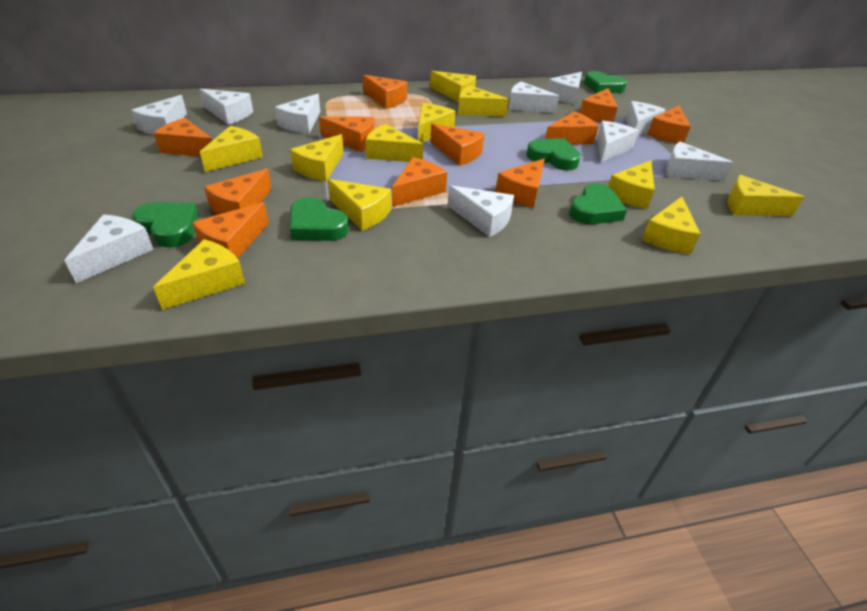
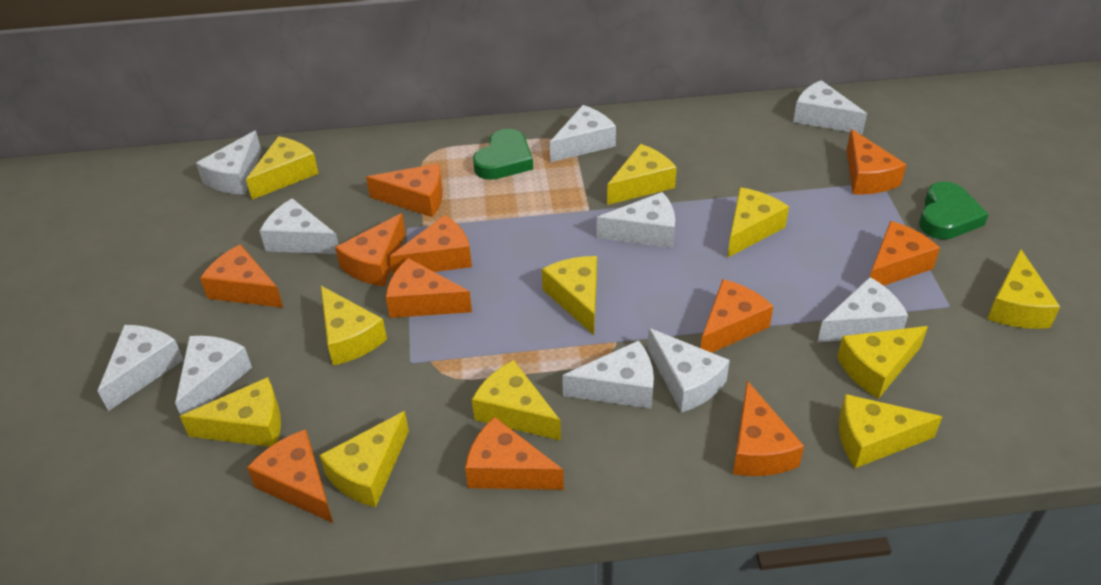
green heart: 5 -> 2

